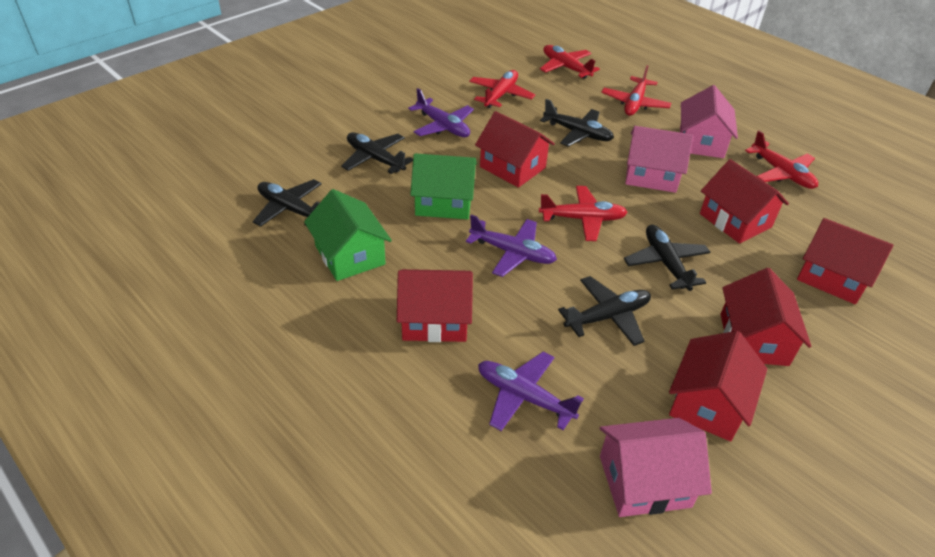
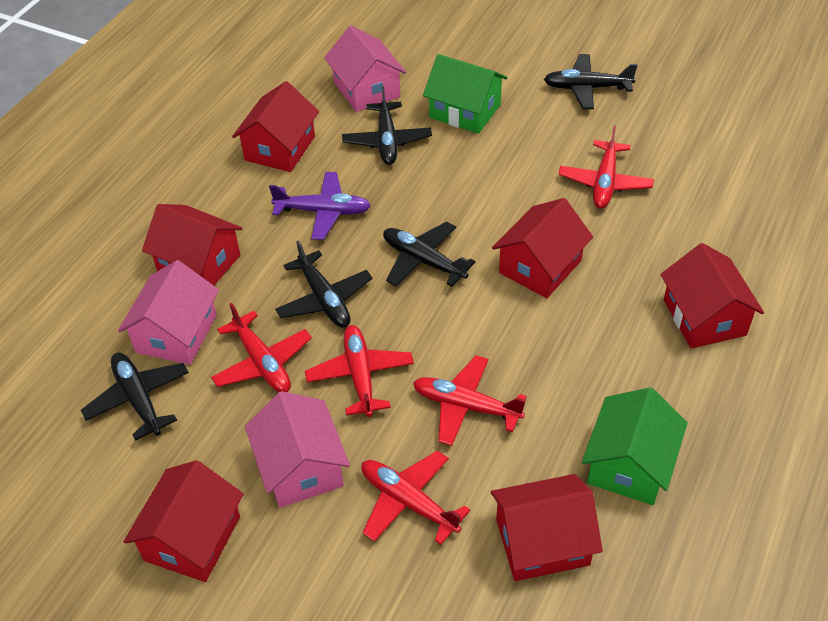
purple plane: 3 -> 1

